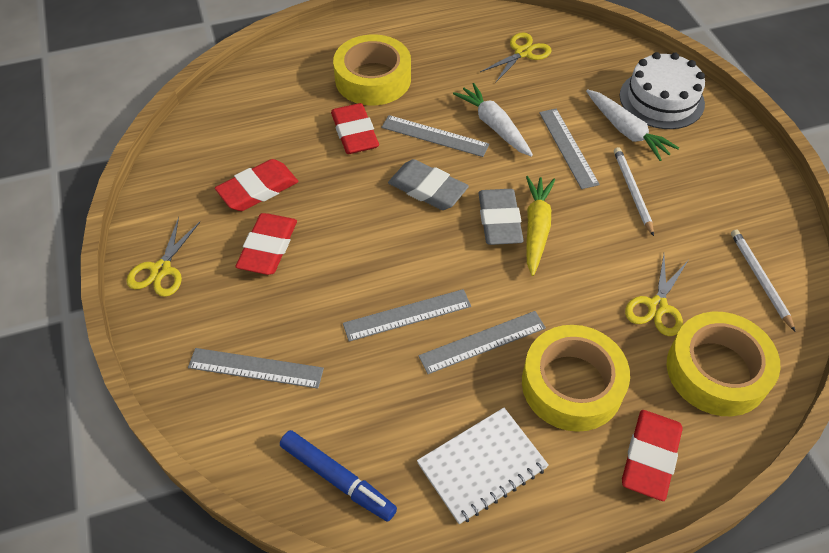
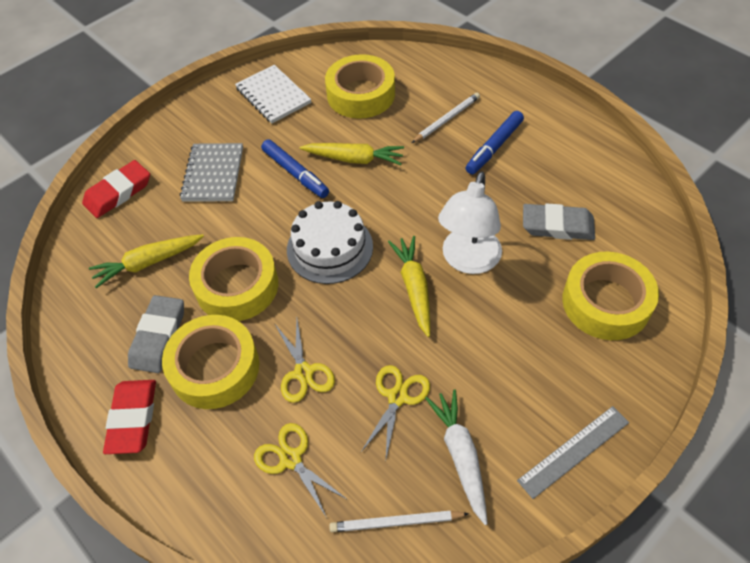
blue marker: 1 -> 2
grey notebook: 0 -> 1
grey ruler: 5 -> 1
red eraser: 4 -> 2
white carrot: 2 -> 1
white lamp: 0 -> 1
yellow carrot: 1 -> 3
yellow tape: 3 -> 4

